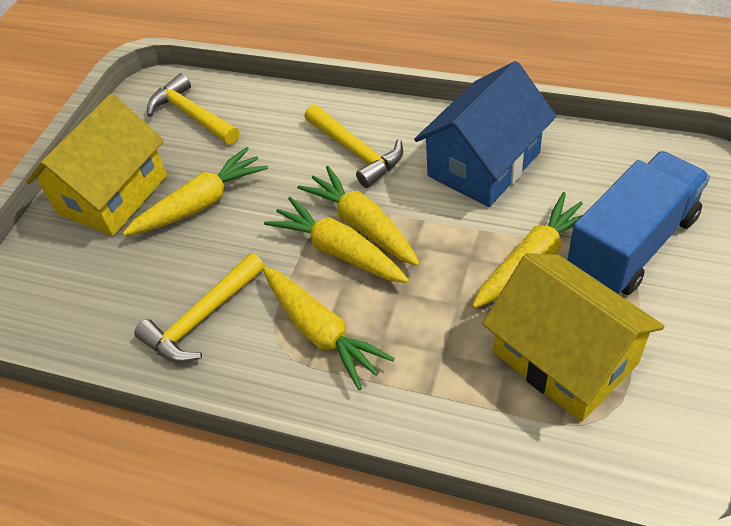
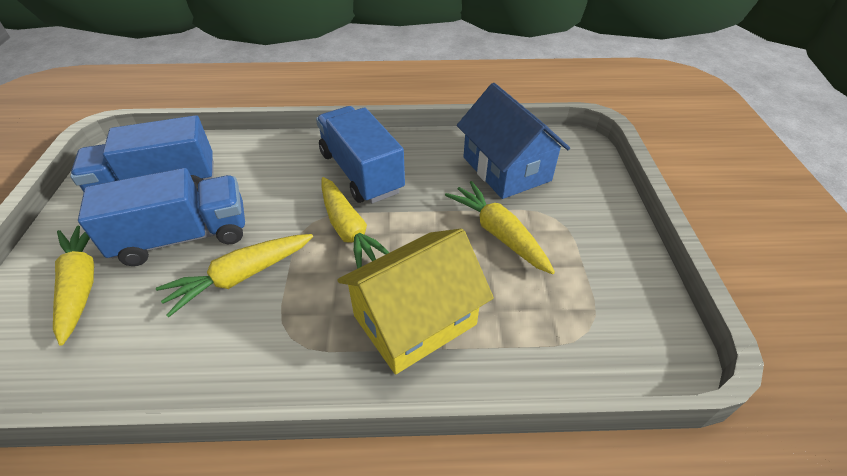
blue truck: 1 -> 3
yellow carrot: 5 -> 4
yellow hammer: 3 -> 0
yellow house: 2 -> 1

